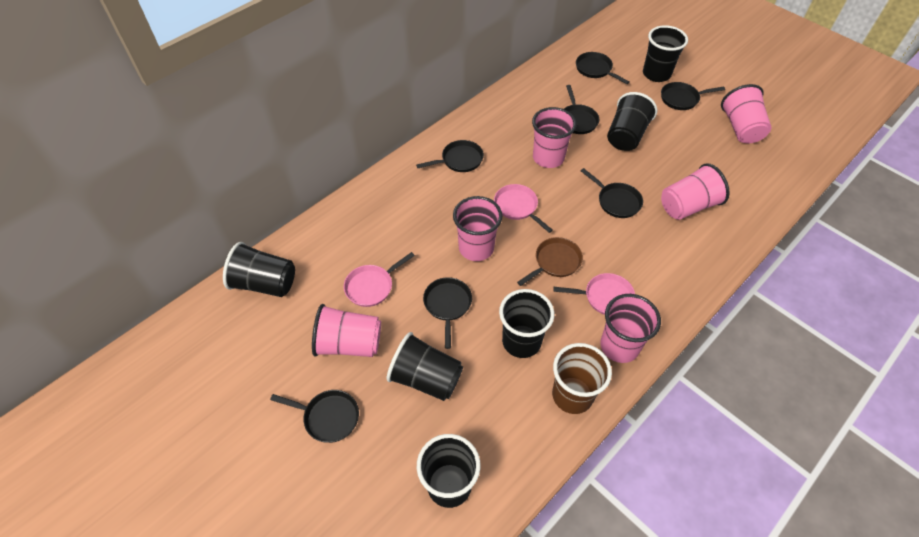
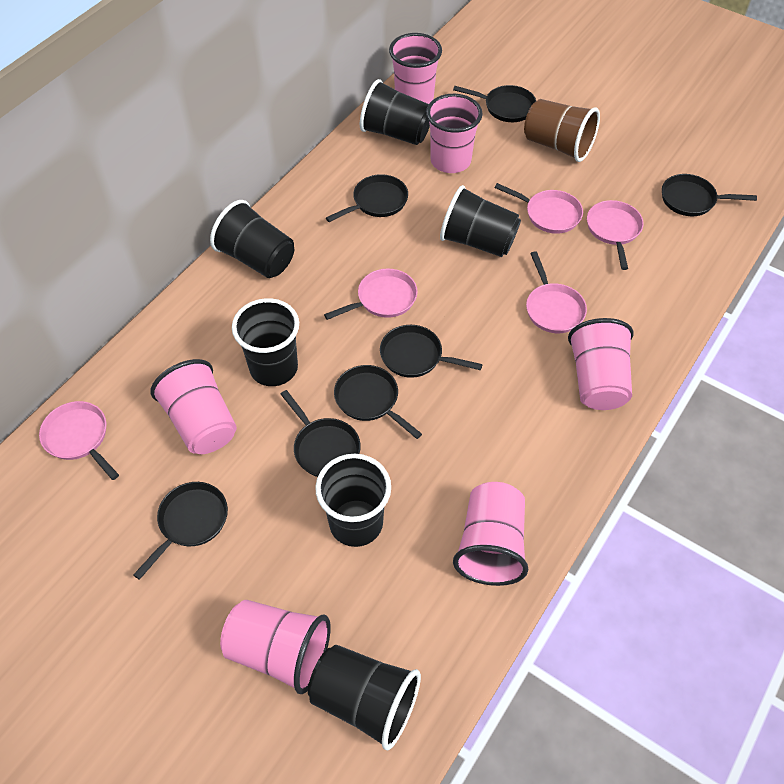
brown pan: 1 -> 0
pink pan: 3 -> 5

